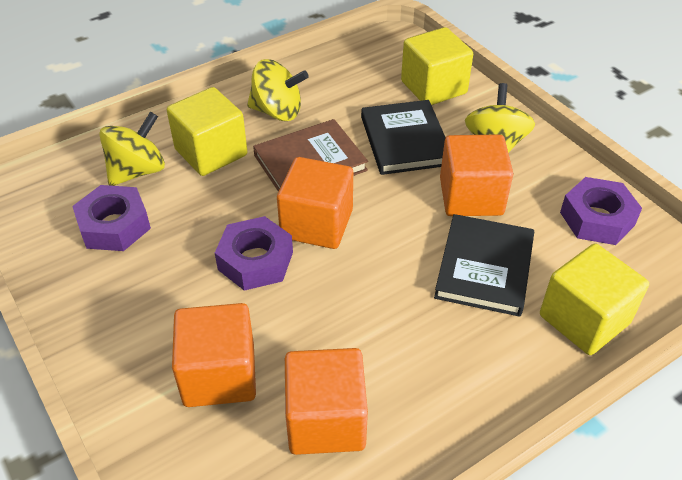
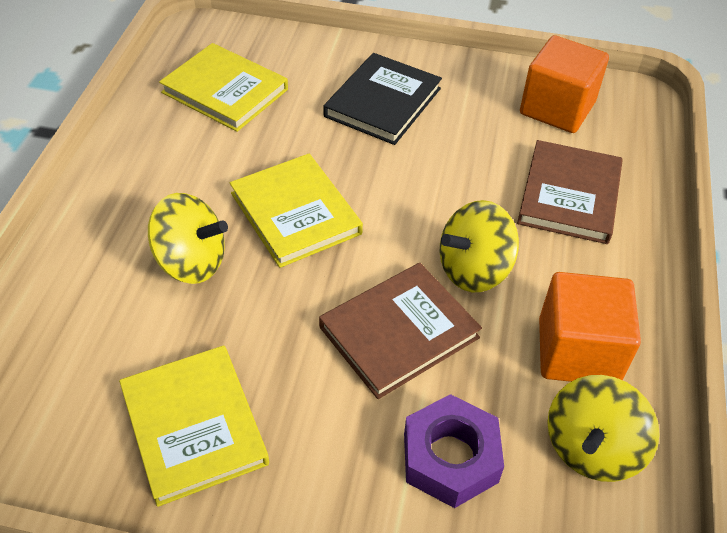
black book: 2 -> 1
brown book: 1 -> 2
orange cube: 4 -> 2
purple nut: 3 -> 1
yellow book: 0 -> 3
yellow cube: 3 -> 0

